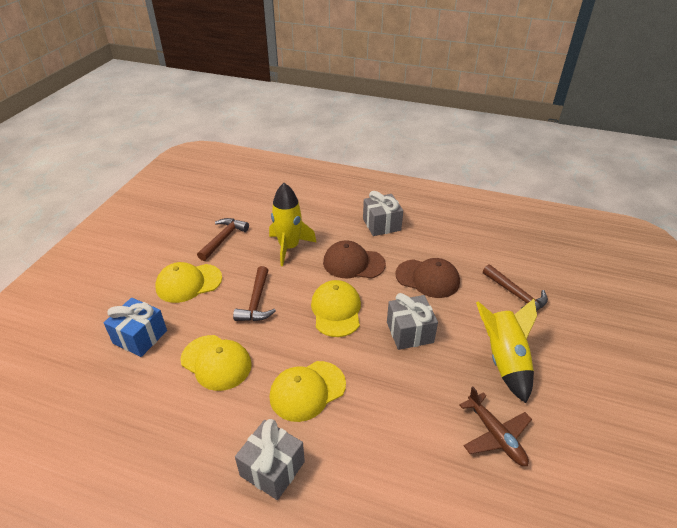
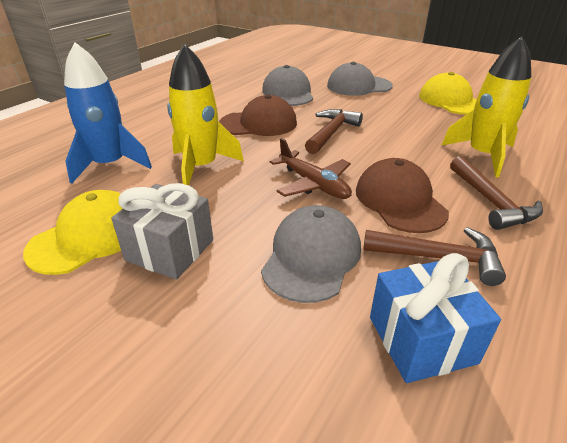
blue rocket: 0 -> 1
grey cap: 0 -> 3
grey gift: 3 -> 1
yellow cap: 4 -> 2

